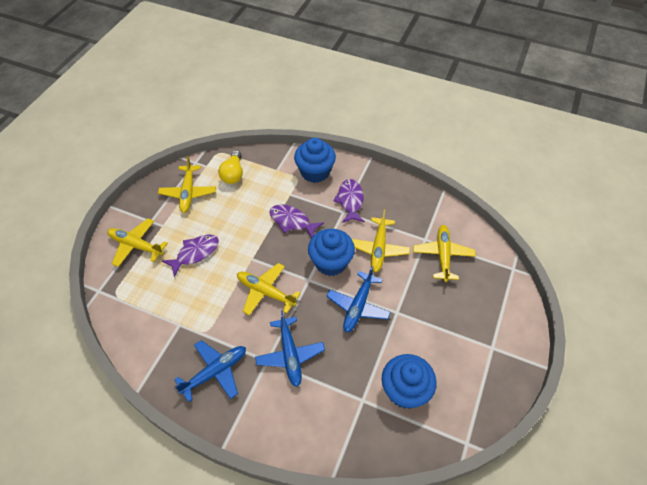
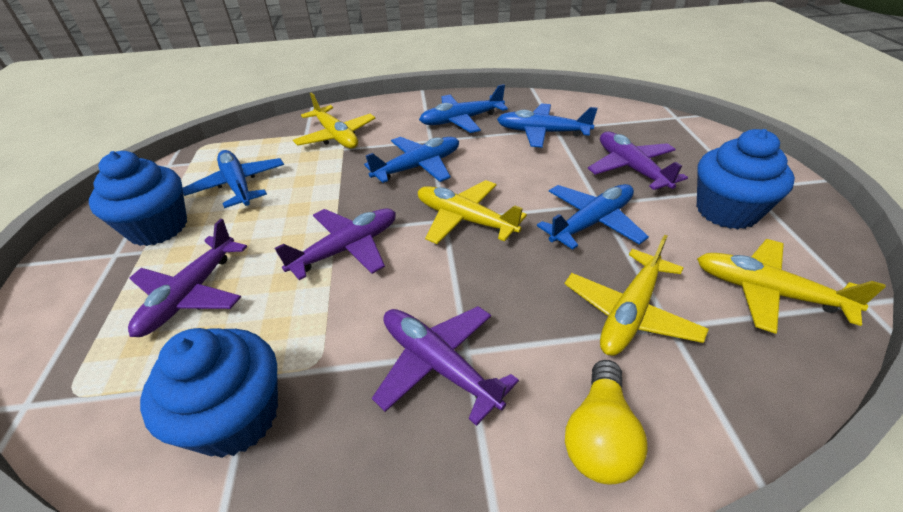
blue plane: 3 -> 5
purple fish: 3 -> 0
purple plane: 0 -> 4
yellow plane: 5 -> 4

